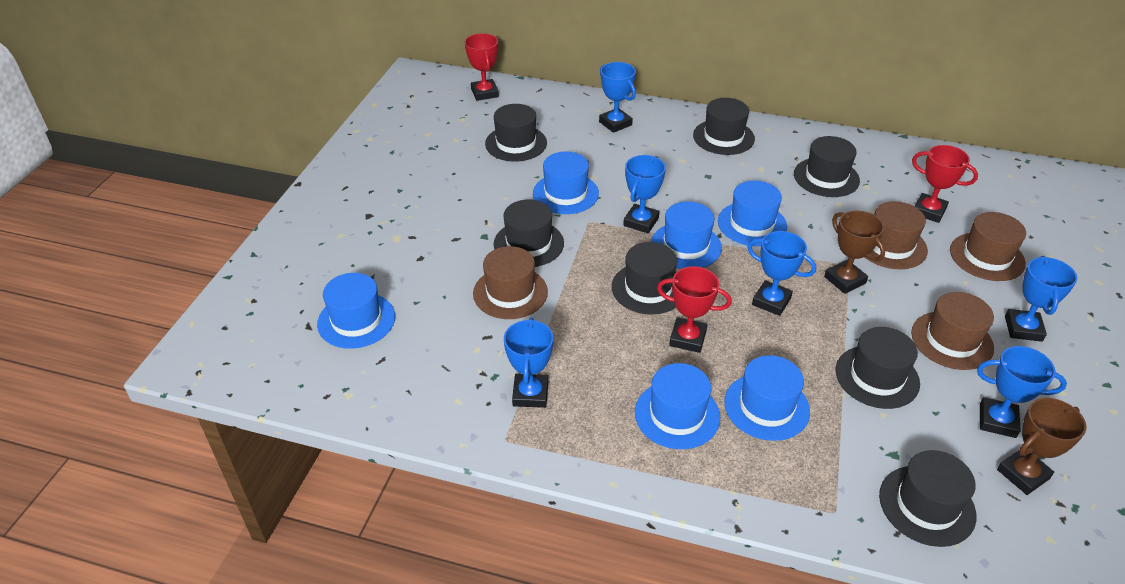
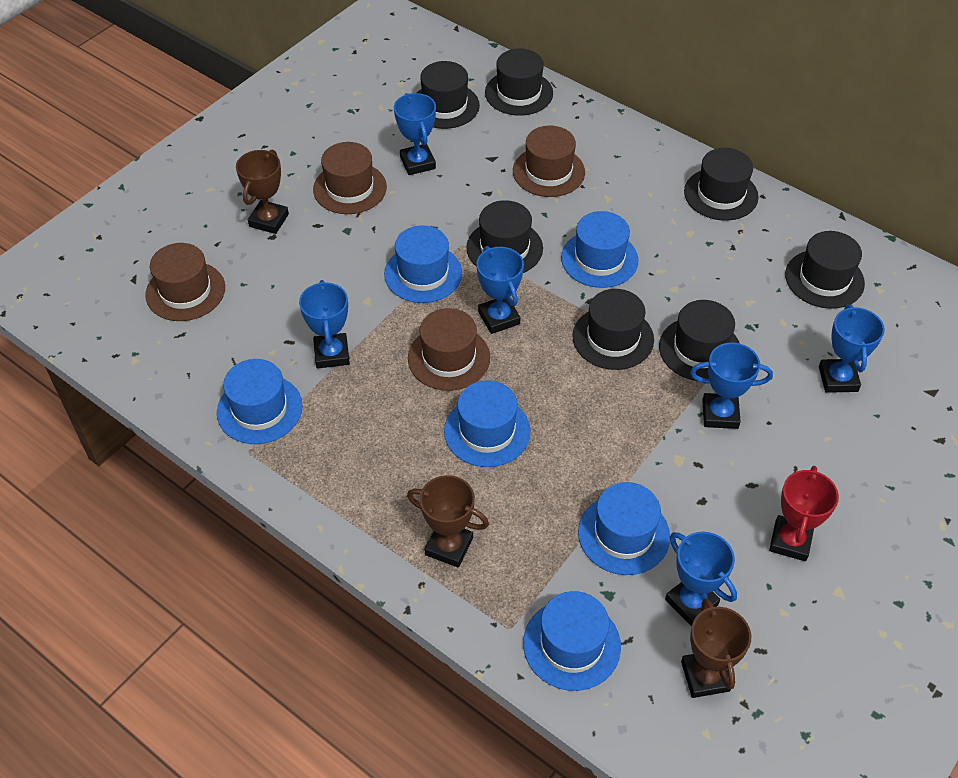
brown trophy: 2 -> 3
red trophy: 3 -> 1

